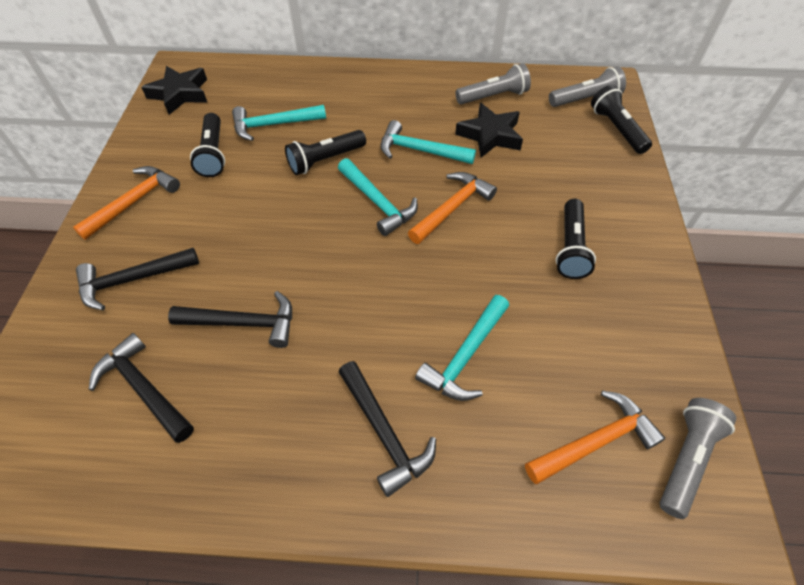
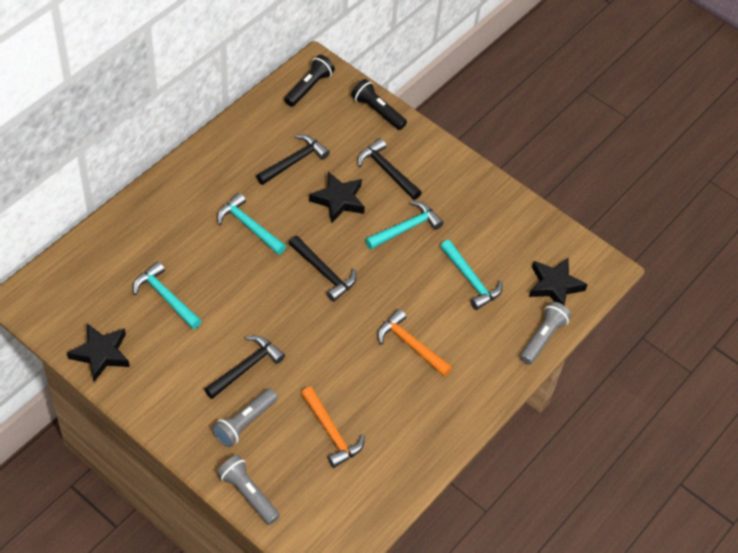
black flashlight: 4 -> 2
black star: 2 -> 3
orange hammer: 3 -> 2

